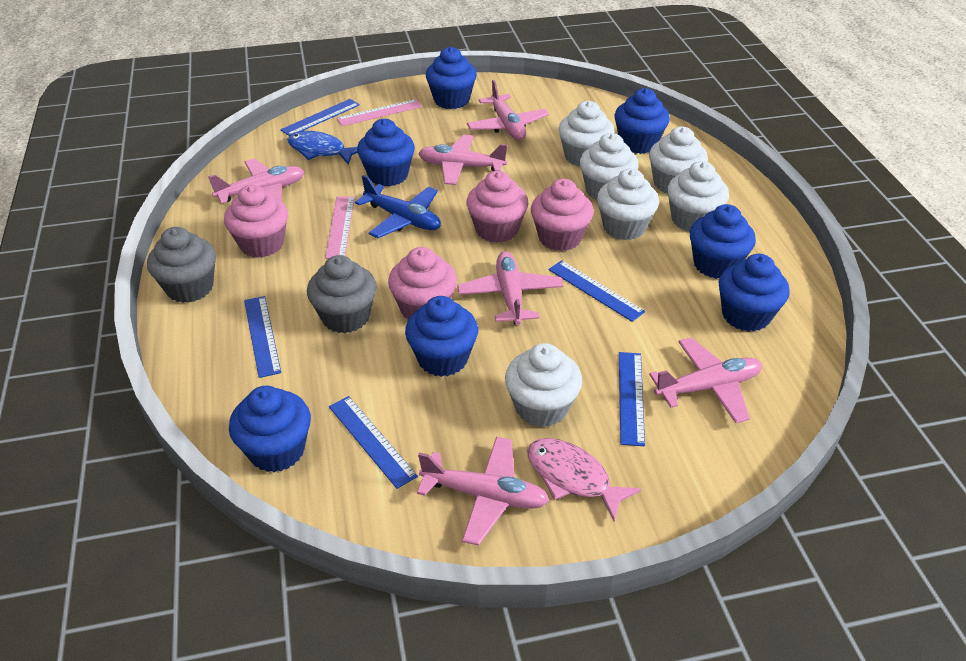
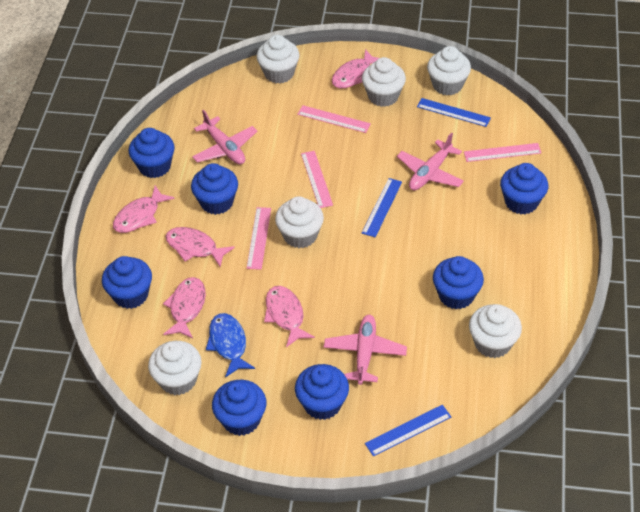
blue plane: 1 -> 0
blue ruler: 5 -> 3
grey cupcake: 2 -> 0
pink cupcake: 4 -> 0
pink fish: 1 -> 5
pink plane: 6 -> 3
pink ruler: 2 -> 4

